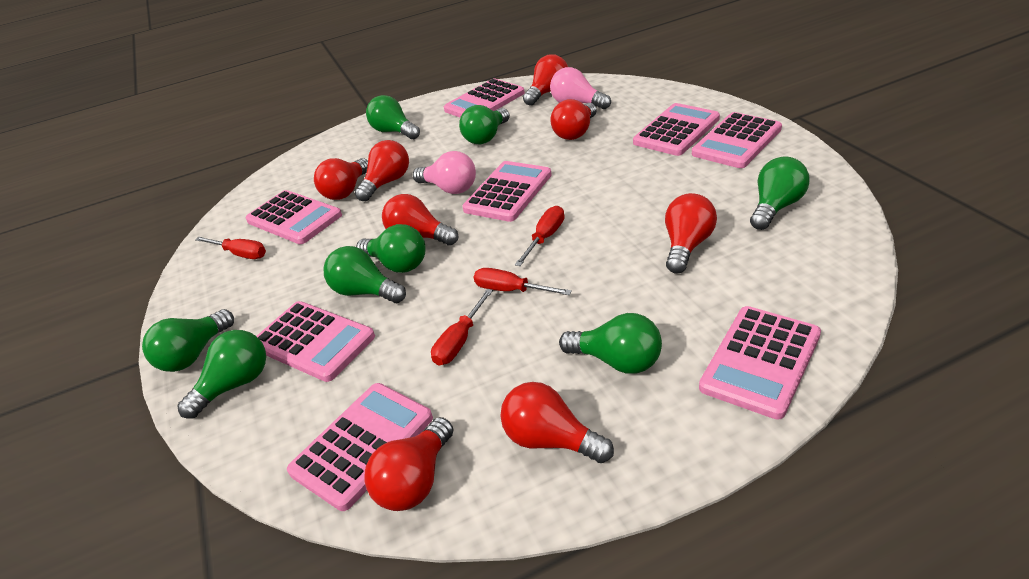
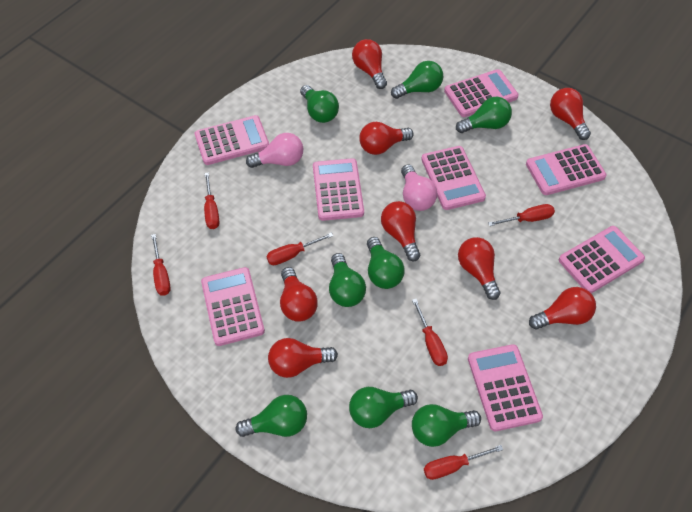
red screwdriver: 4 -> 6

